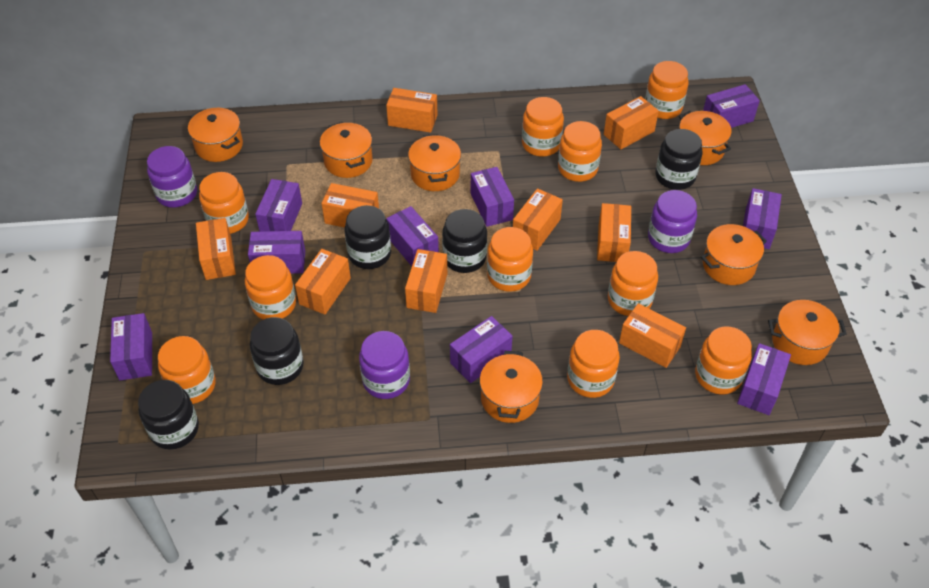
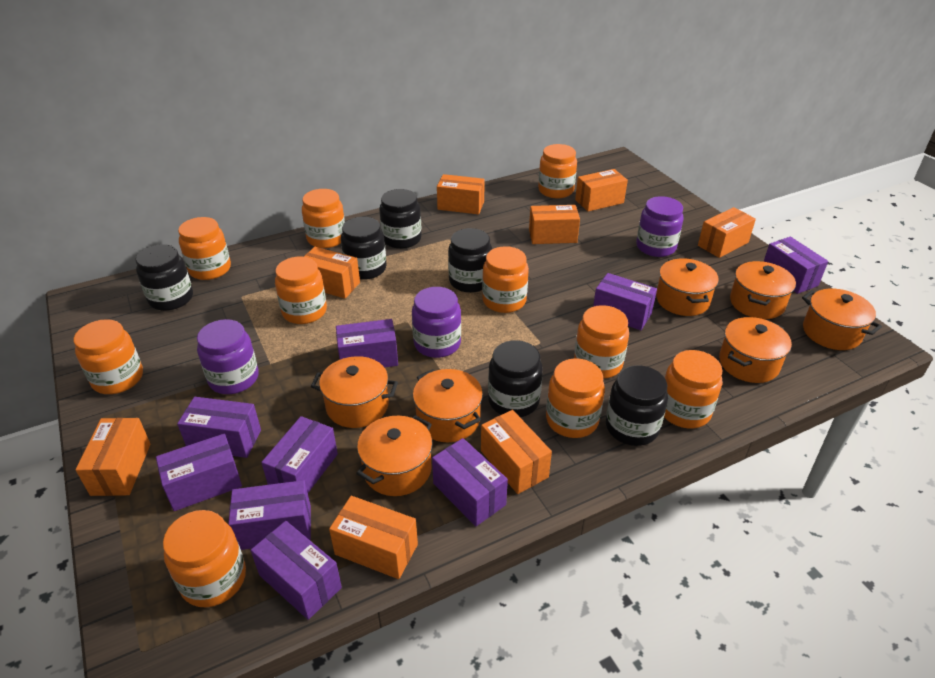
black jar: 5 -> 6
orange box: 9 -> 8

